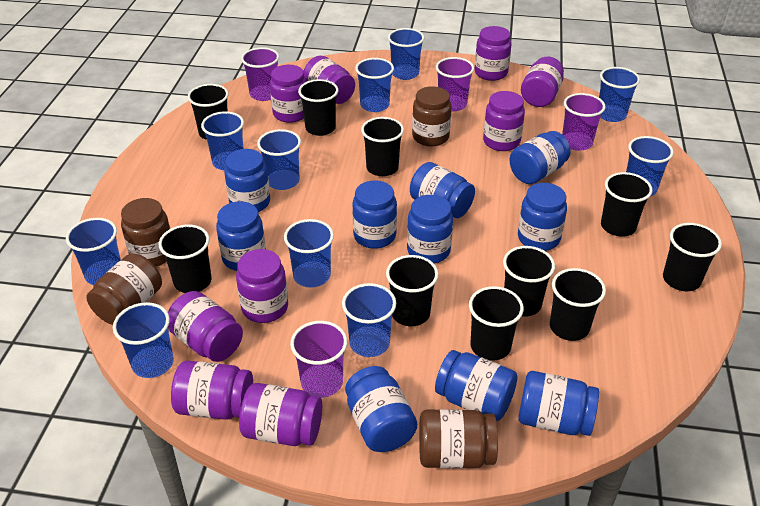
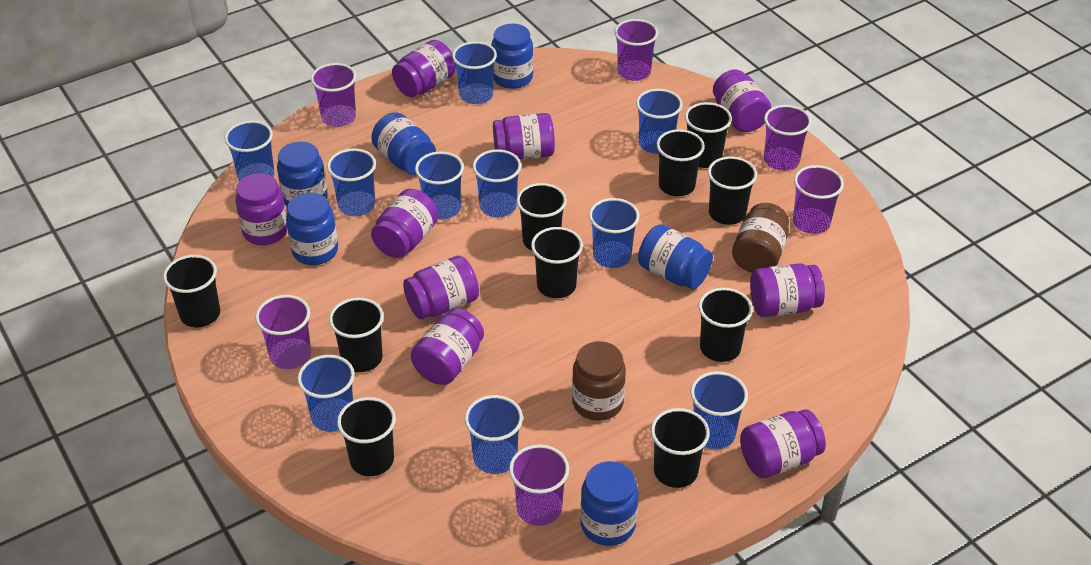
blue jar: 10 -> 6
brown jar: 4 -> 2
purple cup: 4 -> 6

